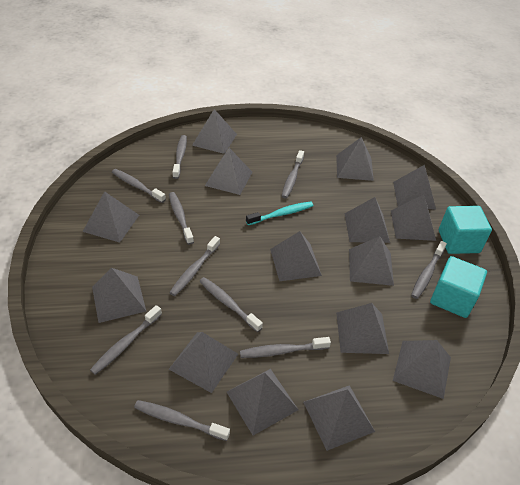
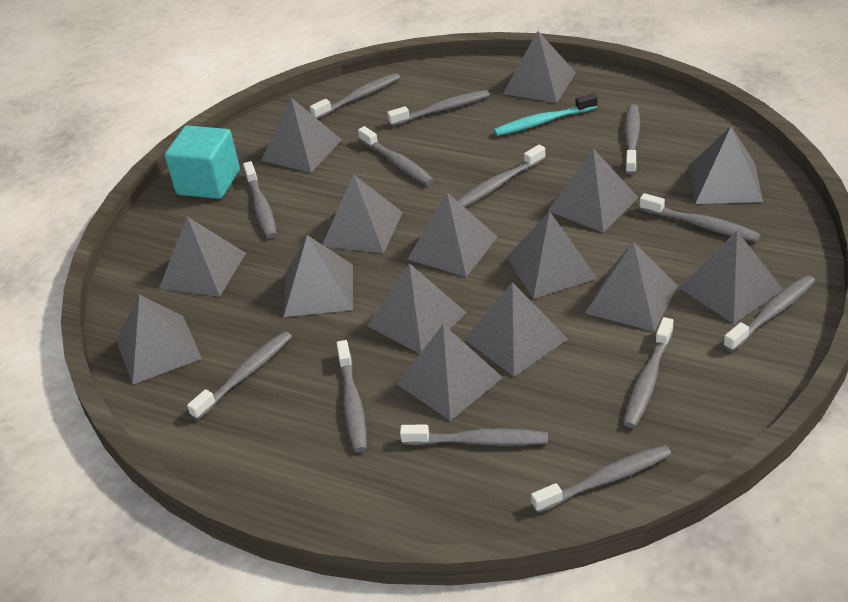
grey toothbrush: 10 -> 13
turquoise cube: 2 -> 1

